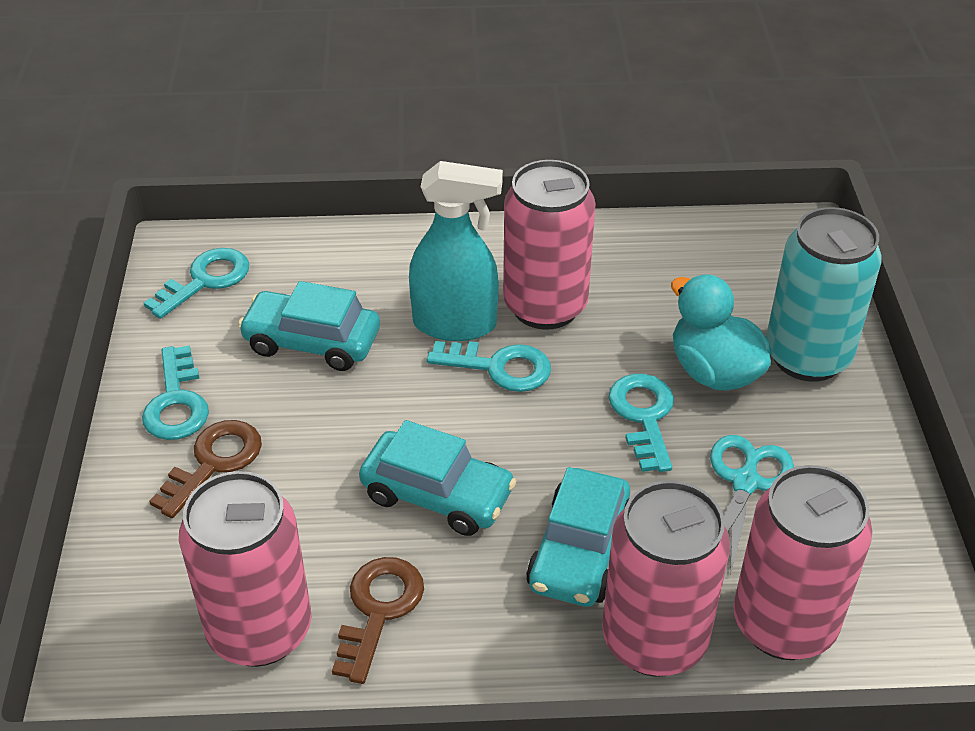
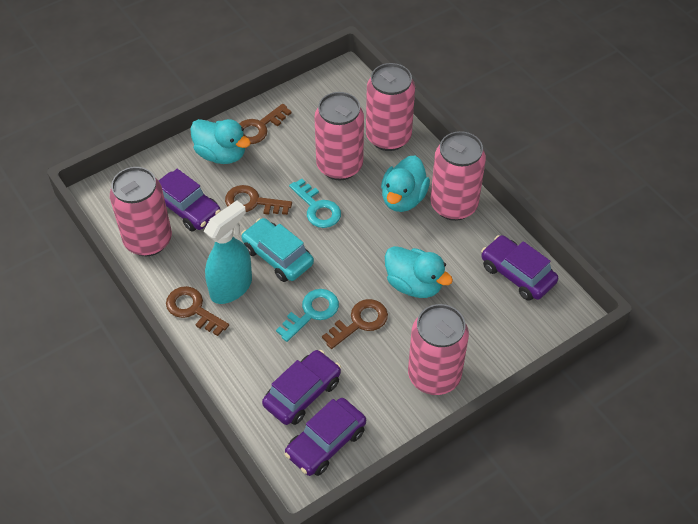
brown key: 2 -> 4
pink can: 4 -> 5
purple car: 0 -> 4
turquoise can: 1 -> 0
turquoise car: 3 -> 1
turquoise duck: 1 -> 3
turquoise key: 4 -> 2
turquoise scissors: 1 -> 0

